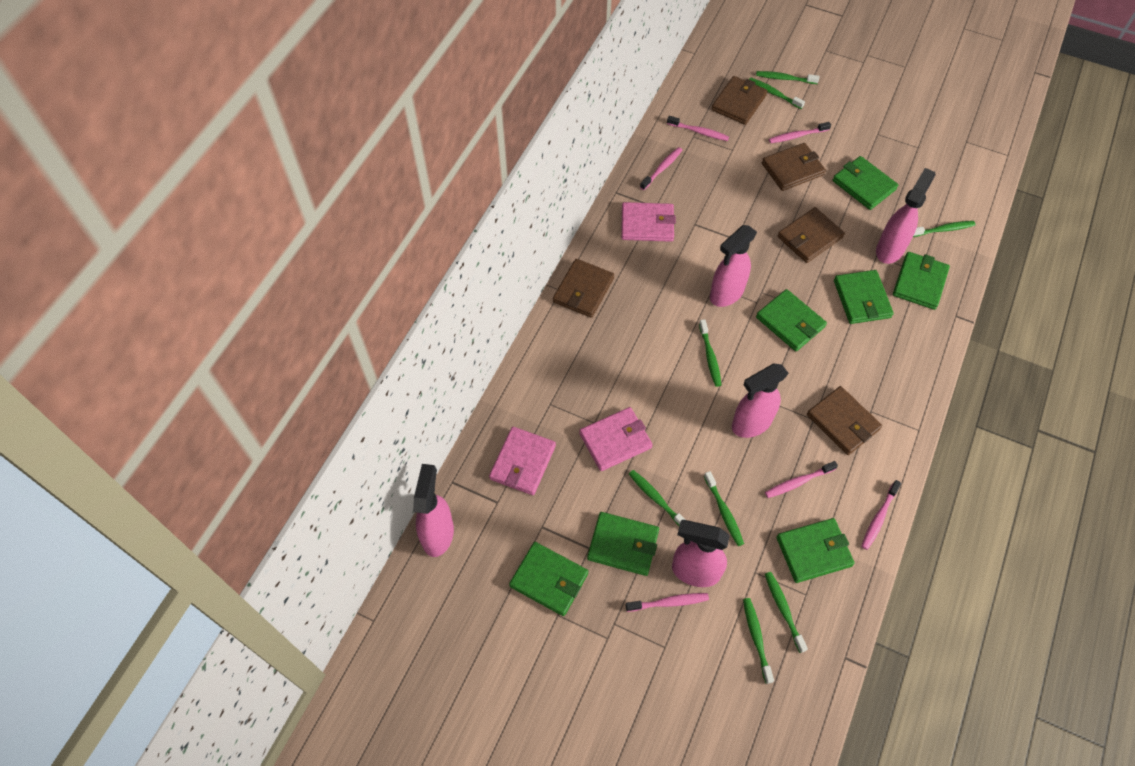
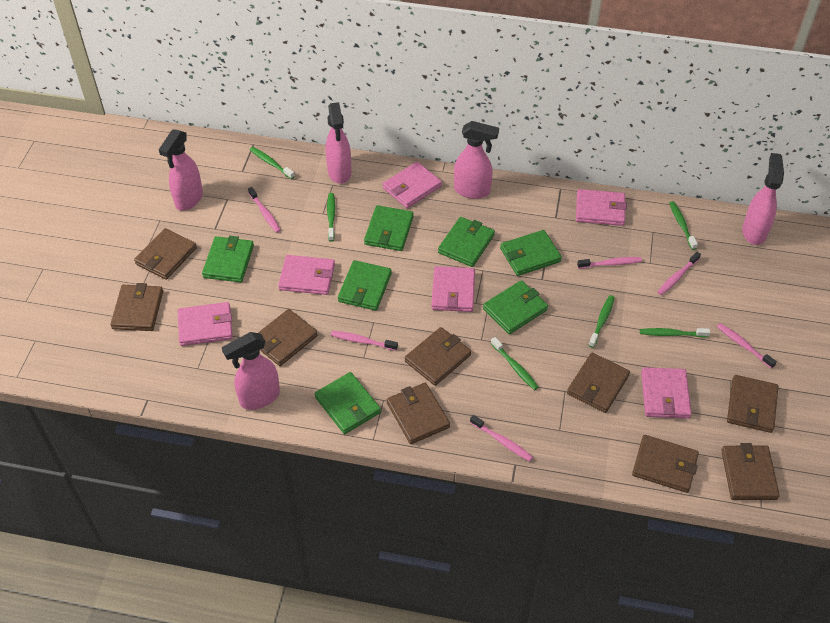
brown wallet: 5 -> 9
green toothbrush: 8 -> 6
pink wallet: 3 -> 6

